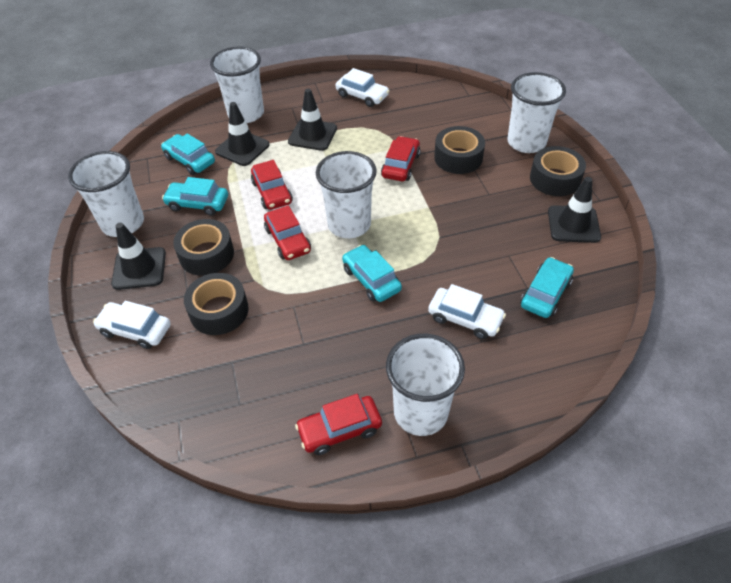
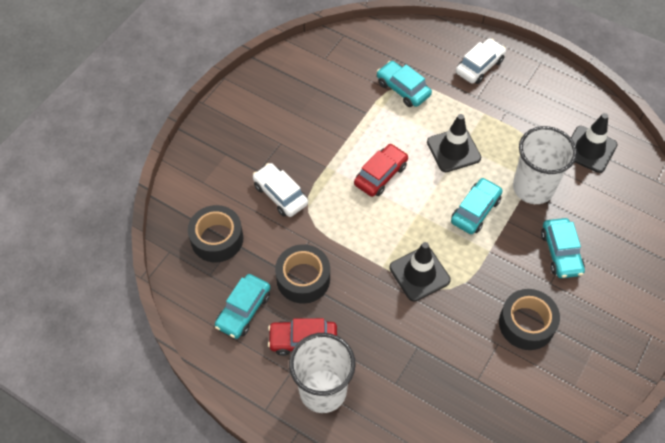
black tape: 4 -> 3
black traffic cone: 4 -> 3
red car: 4 -> 2
white car: 3 -> 2
white cup: 5 -> 2

